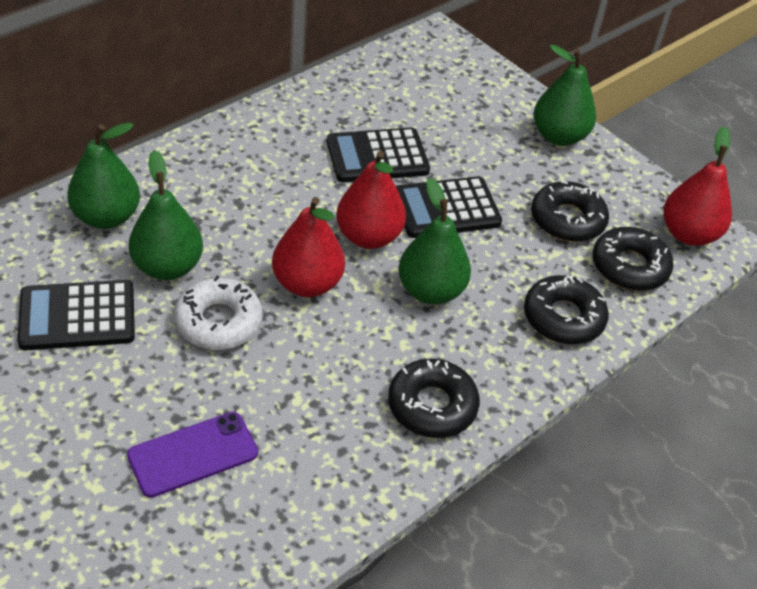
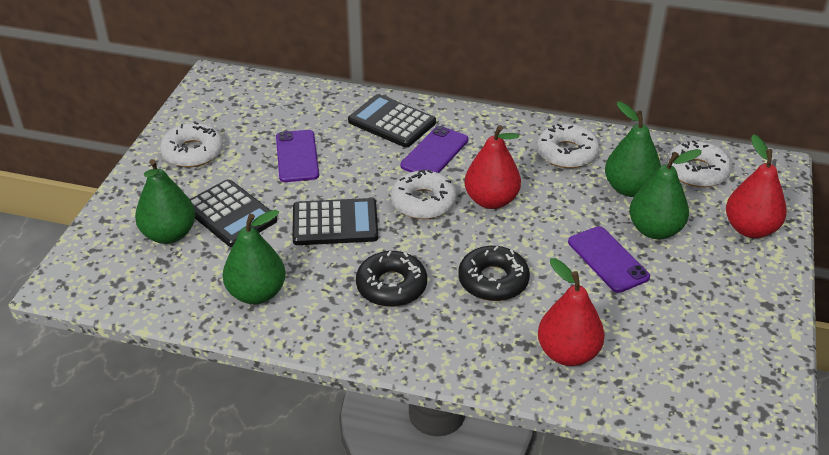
black donut: 4 -> 2
purple phone: 1 -> 3
white donut: 1 -> 4

